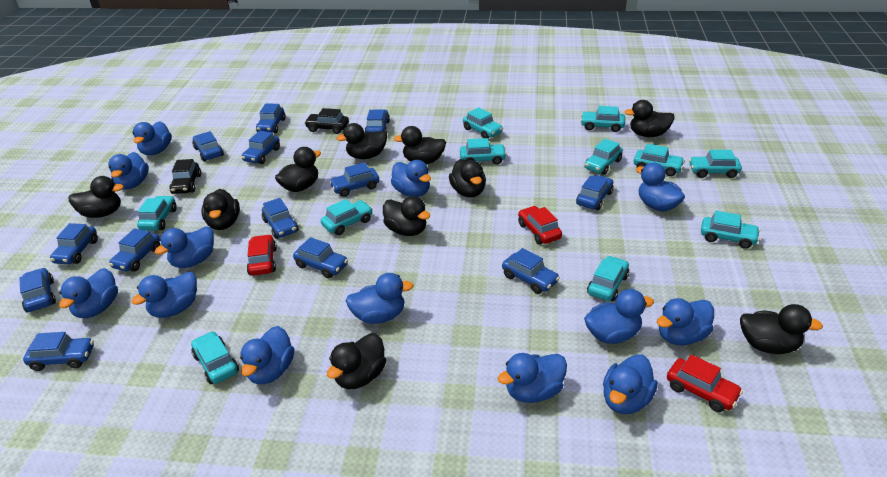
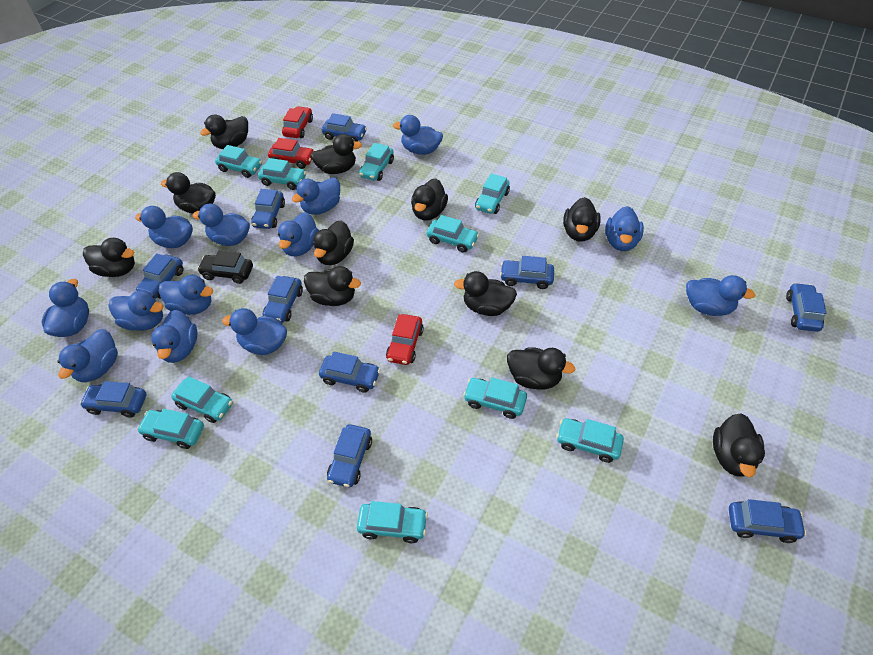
black car: 2 -> 1
black duck: 10 -> 11
blue car: 13 -> 10
turquoise car: 11 -> 10

